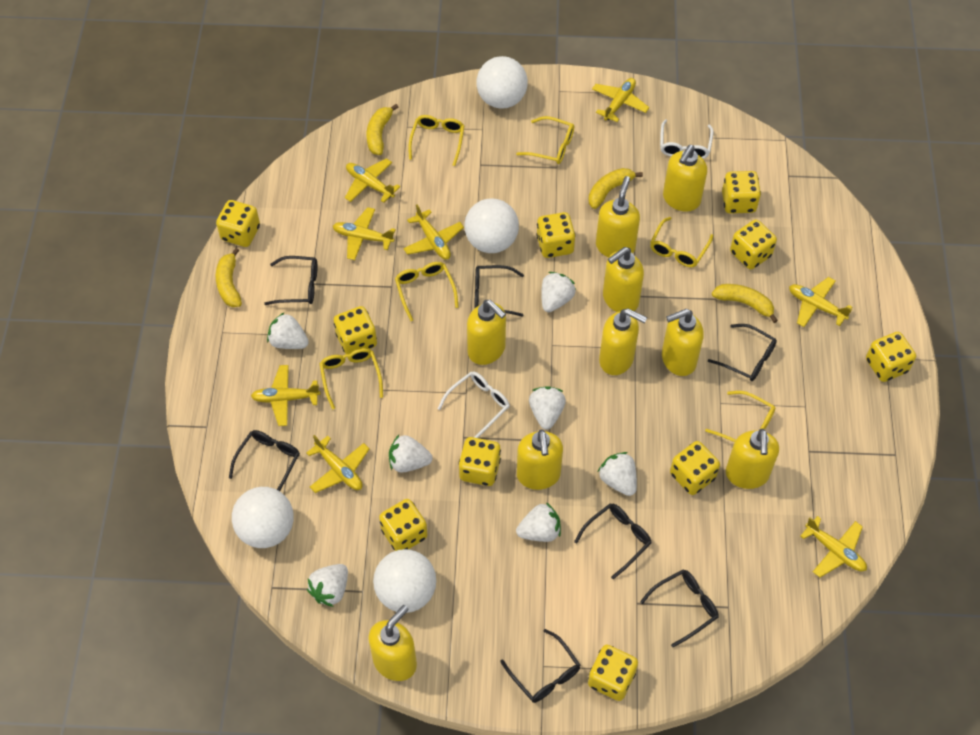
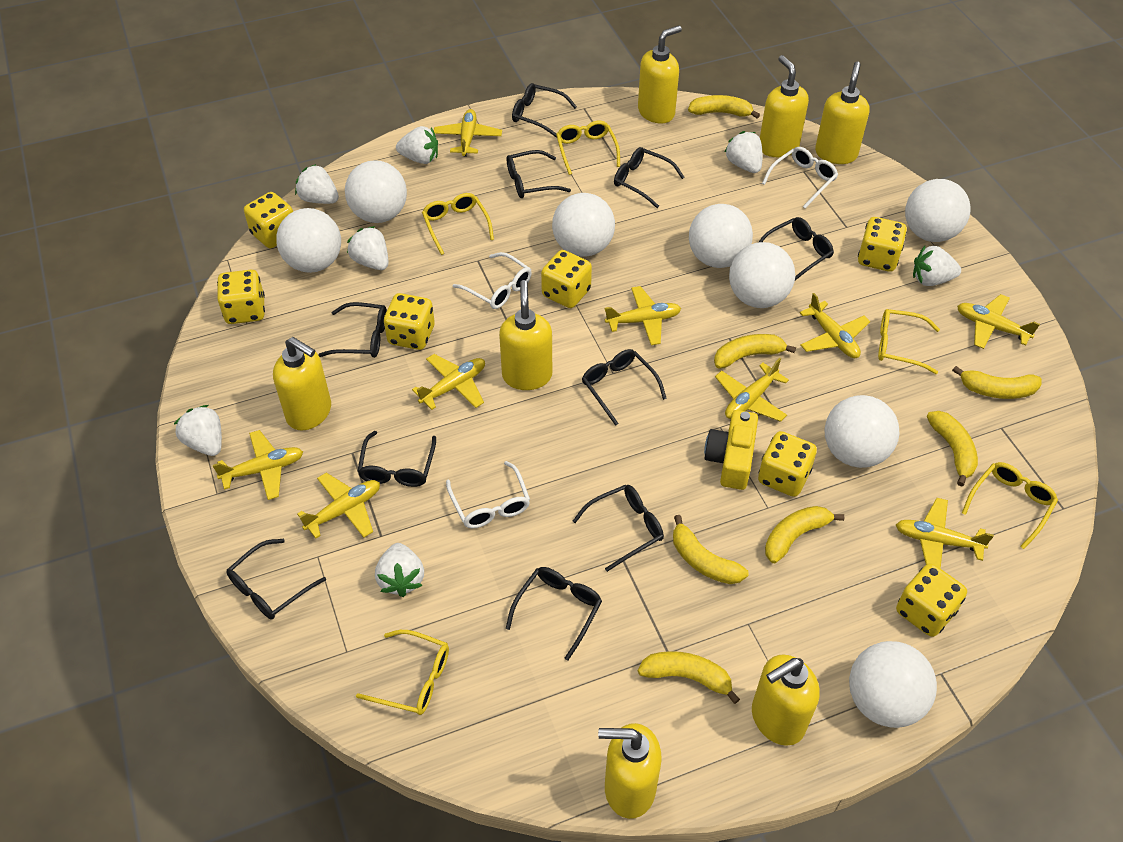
black glasses: 7 -> 10
white ball: 4 -> 8
white glasses: 2 -> 3
yellow banana: 4 -> 7
yellow camera: 0 -> 1
yellow dice: 10 -> 7
yellow glasses: 6 -> 5
yellow plane: 8 -> 9
yellow soap dispenser: 9 -> 7

